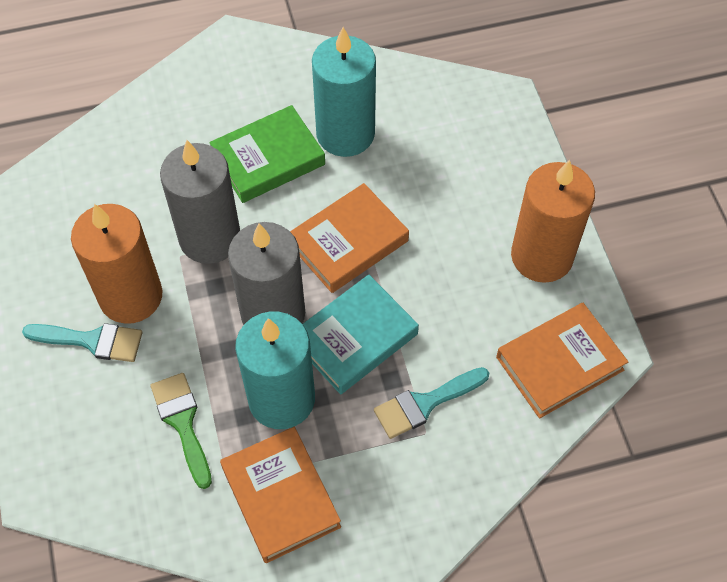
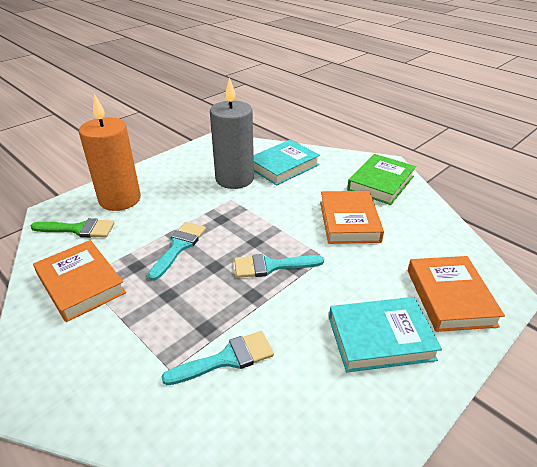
grey candle: 2 -> 1
orange candle: 2 -> 1
turquoise book: 1 -> 2
turquoise brush: 2 -> 3
turquoise candle: 2 -> 0

